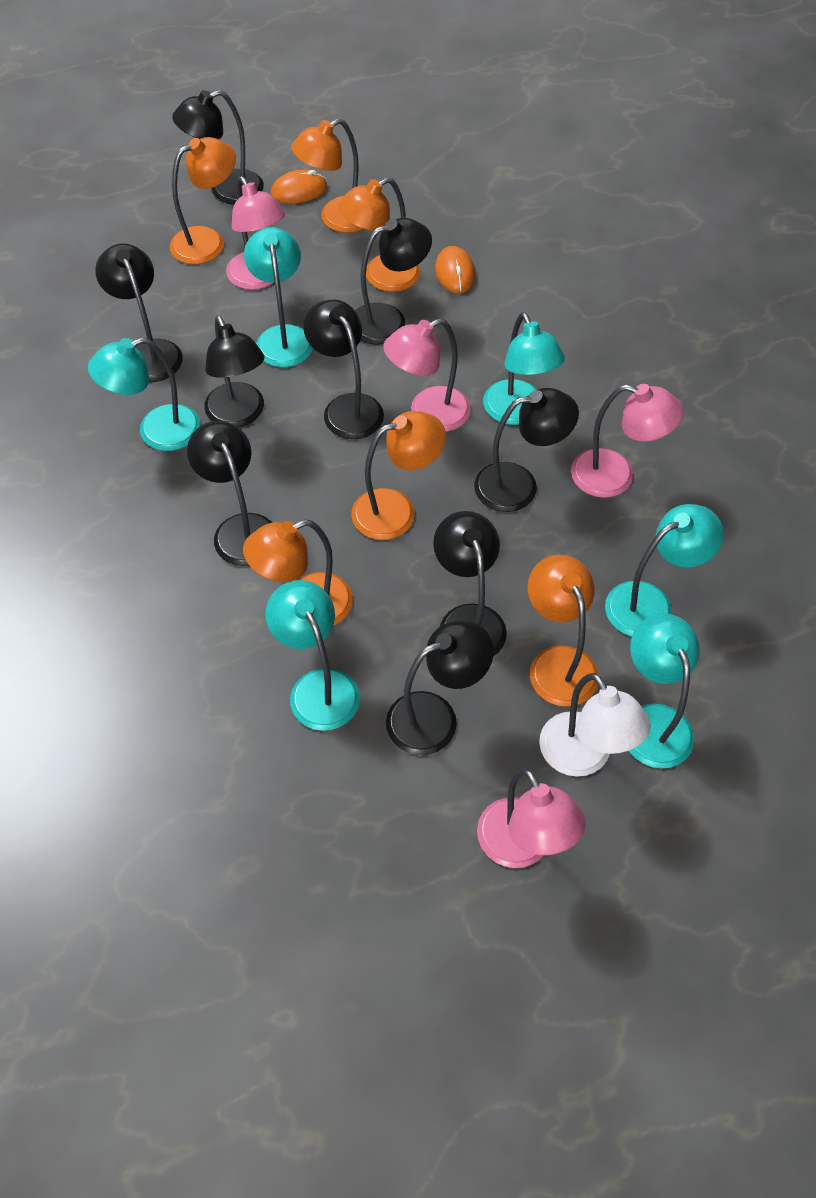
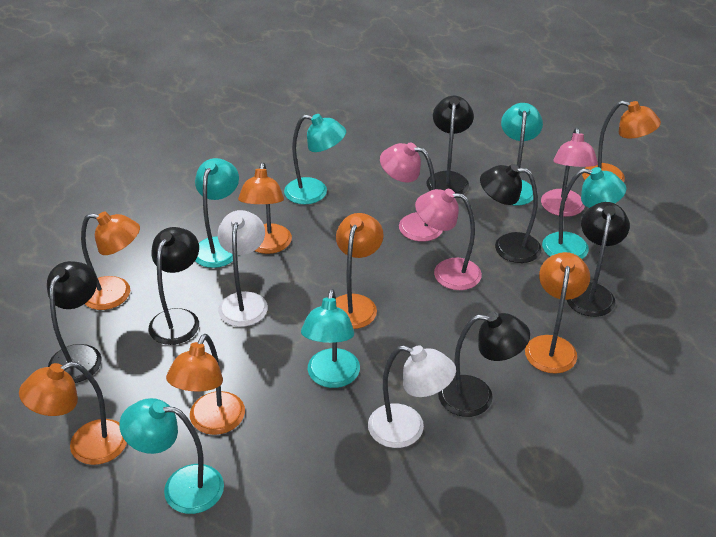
black lamp: 9 -> 6
orange lamp: 6 -> 7
orange mouse: 2 -> 0
pink lamp: 4 -> 3
white lamp: 1 -> 2

